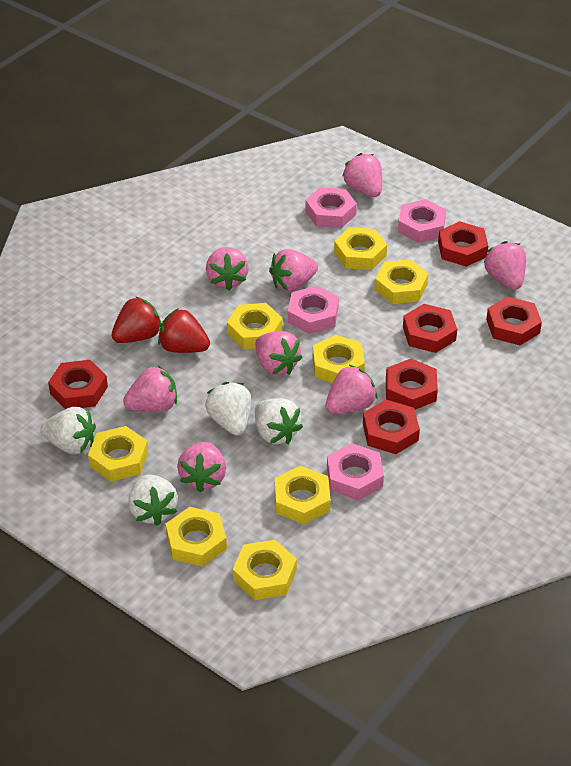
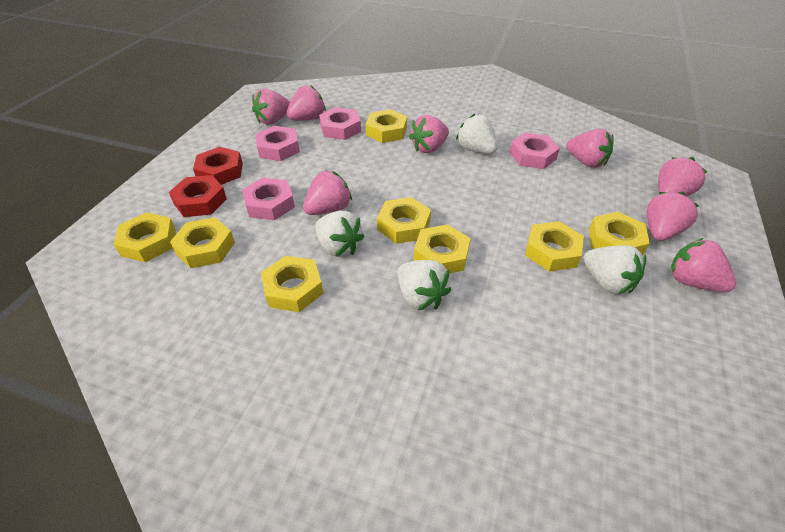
red nut: 6 -> 2
red strawberry: 2 -> 0

